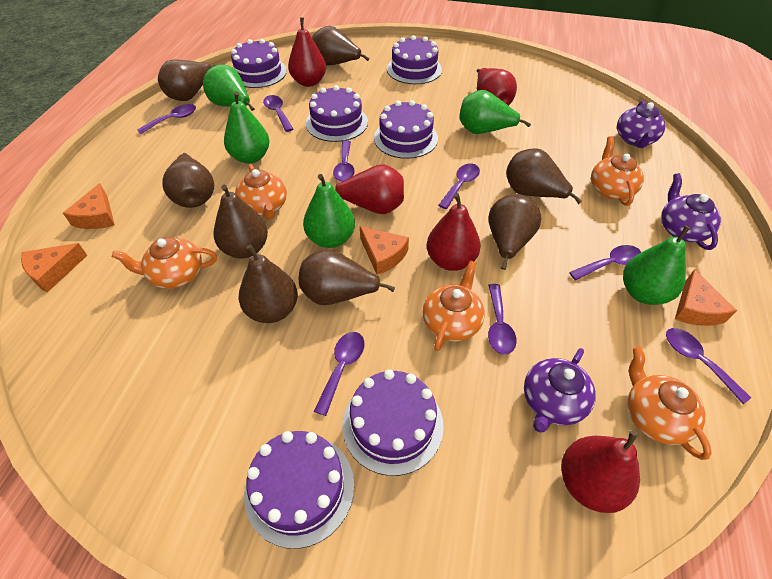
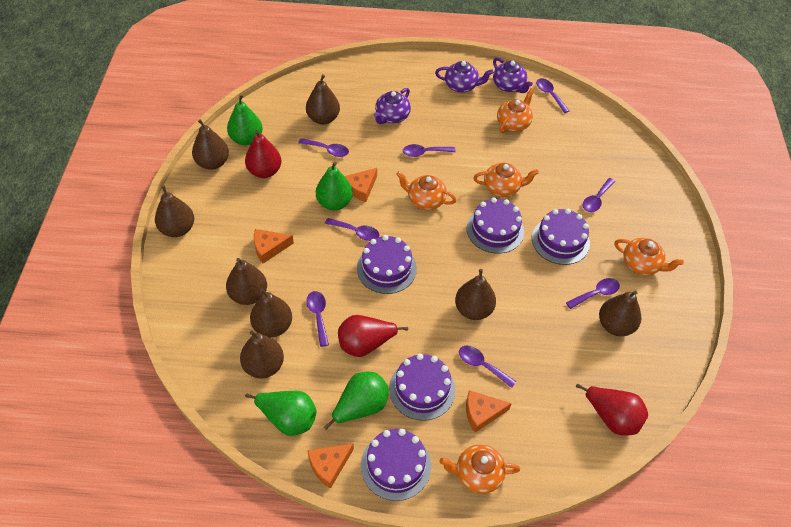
green pear: 5 -> 4
purple cake: 6 -> 5
red pear: 5 -> 3

